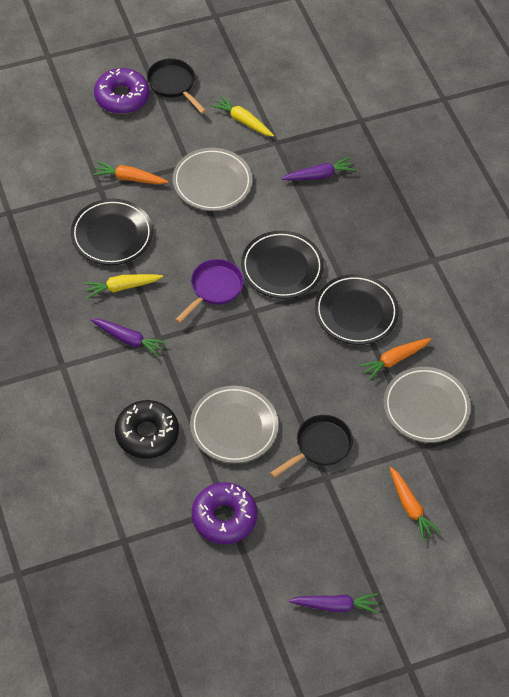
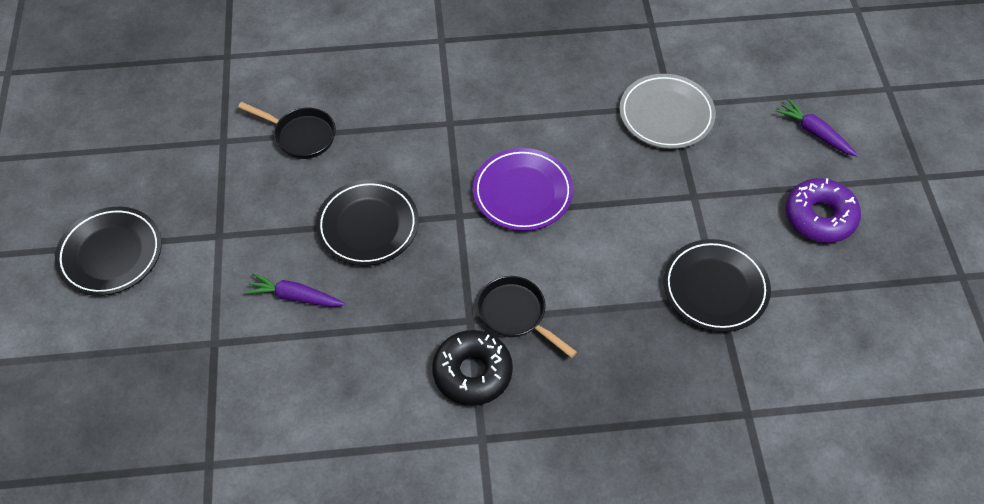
grey plate: 3 -> 1
orange carrot: 3 -> 0
purple carrot: 3 -> 2
purple donut: 2 -> 1
purple pan: 1 -> 0
purple plate: 0 -> 1
yellow carrot: 2 -> 0

